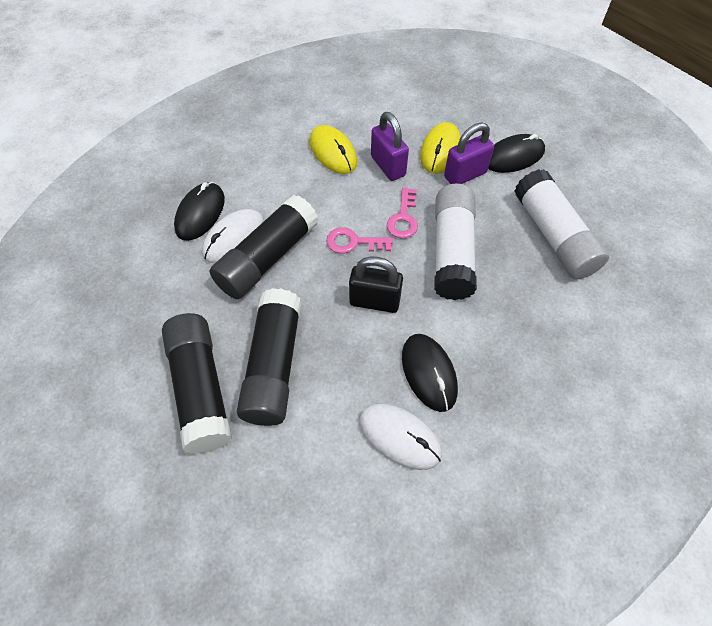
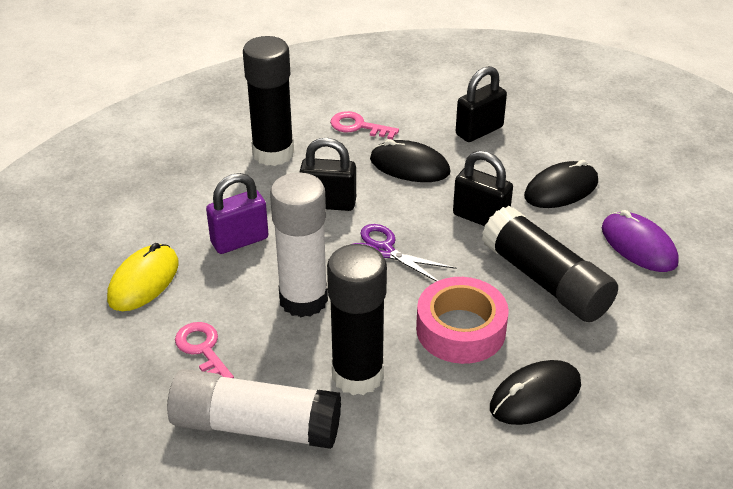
black padlock: 1 -> 3
pink tape: 0 -> 1
purple mouse: 0 -> 1
purple padlock: 2 -> 1
purple scissors: 0 -> 1
white mouse: 2 -> 0
yellow mouse: 2 -> 1

